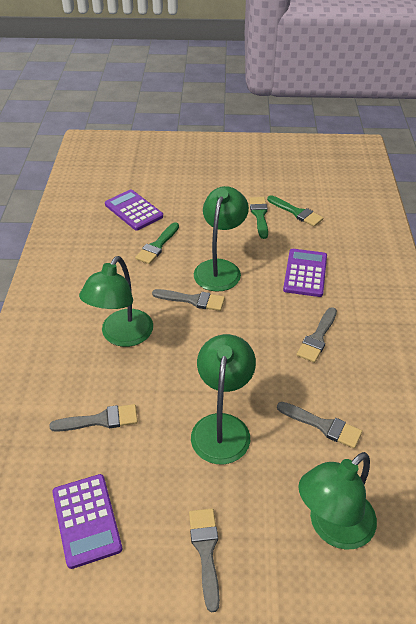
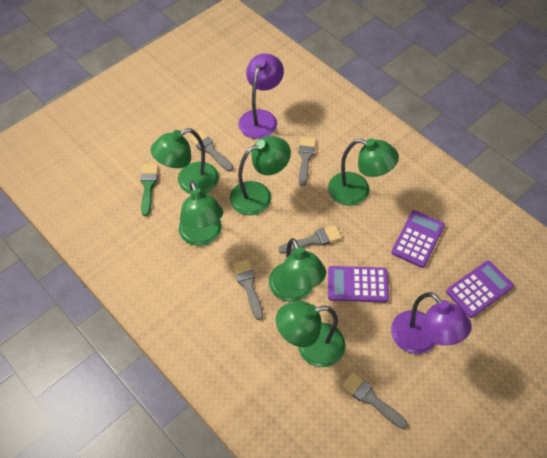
green brush: 3 -> 1
green lamp: 4 -> 6
purple lamp: 0 -> 2

